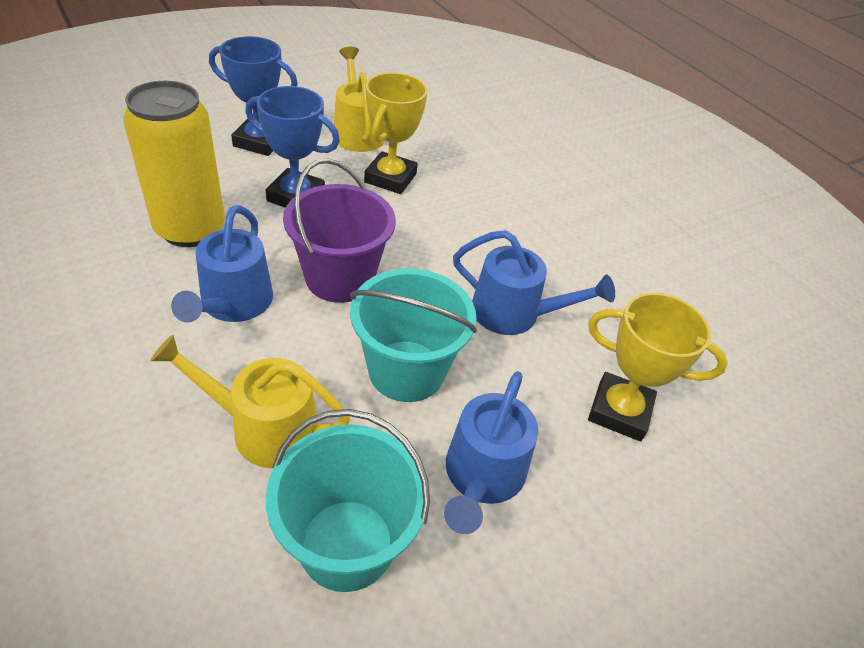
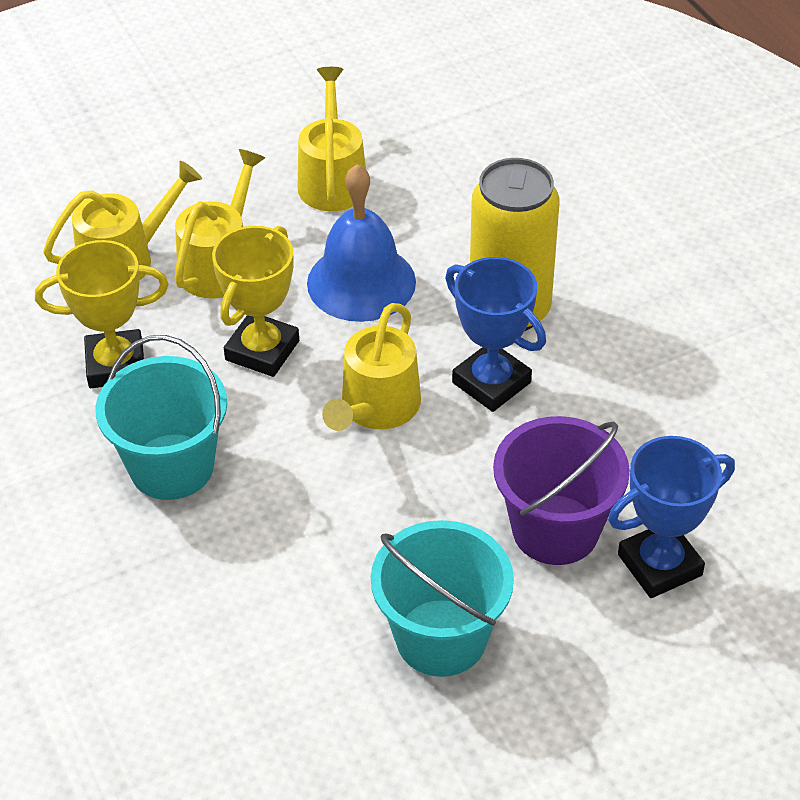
blue bell: 0 -> 1
blue watering can: 3 -> 0
yellow watering can: 2 -> 4

